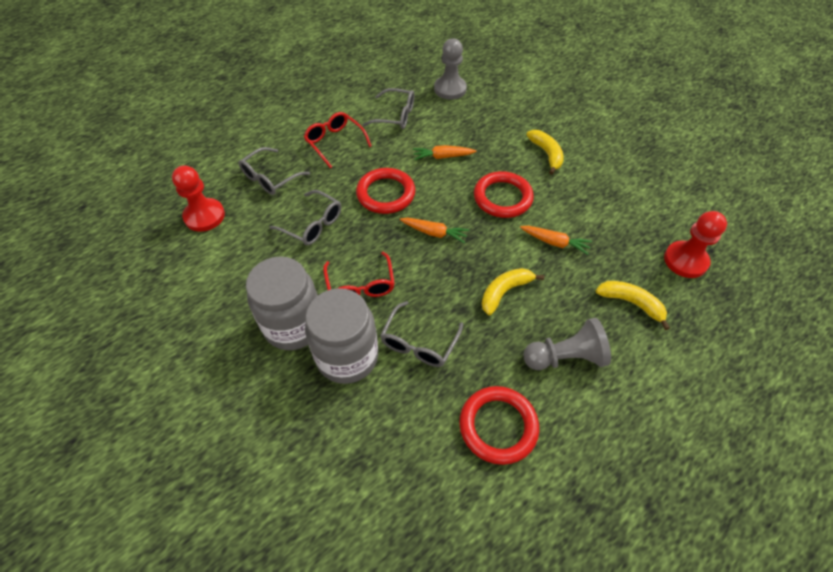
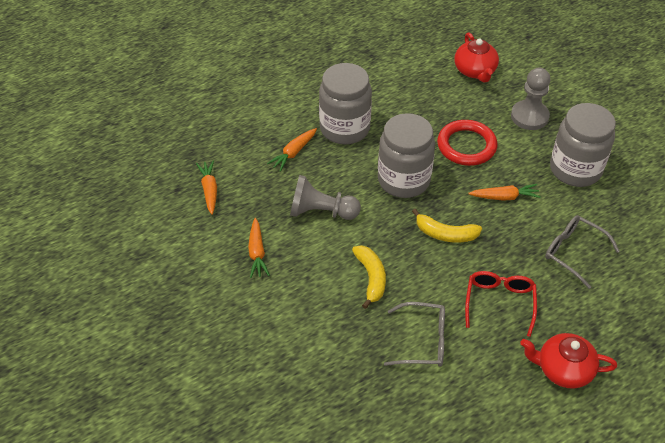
grey glasses: 4 -> 2
grey jar: 2 -> 3
orange carrot: 3 -> 4
red glasses: 2 -> 1
red pawn: 2 -> 0
red ring: 3 -> 1
red teapot: 0 -> 2
yellow banana: 3 -> 2

